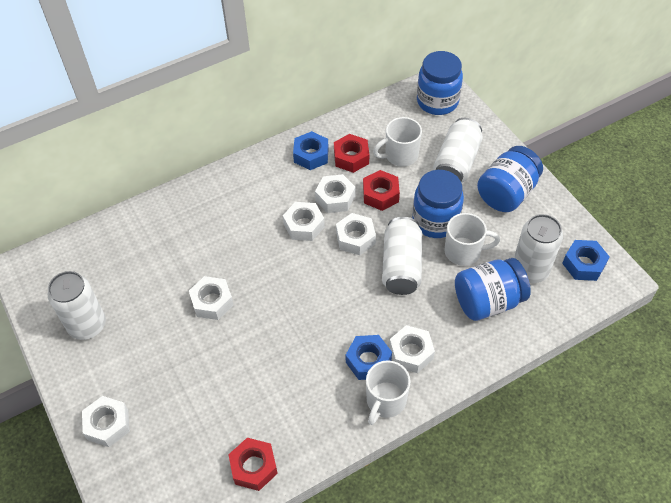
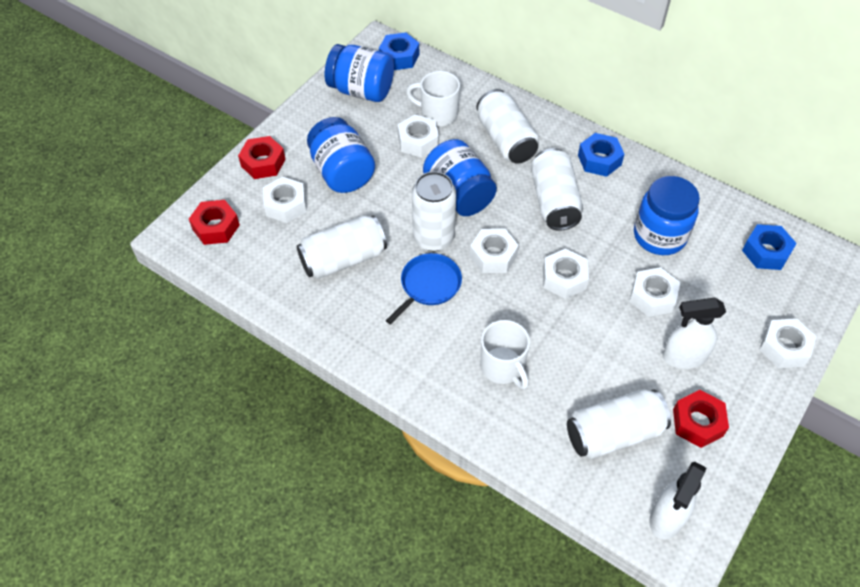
blue pan: 0 -> 1
white can: 4 -> 5
white mug: 3 -> 2
white spray bottle: 0 -> 2

